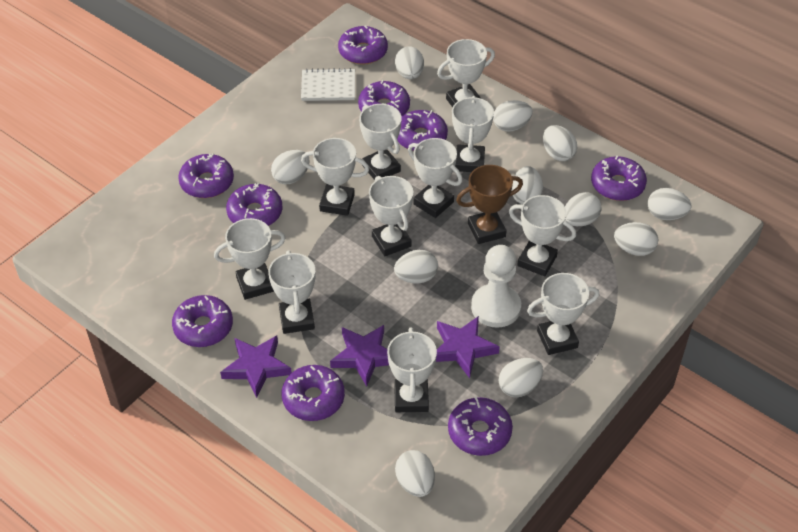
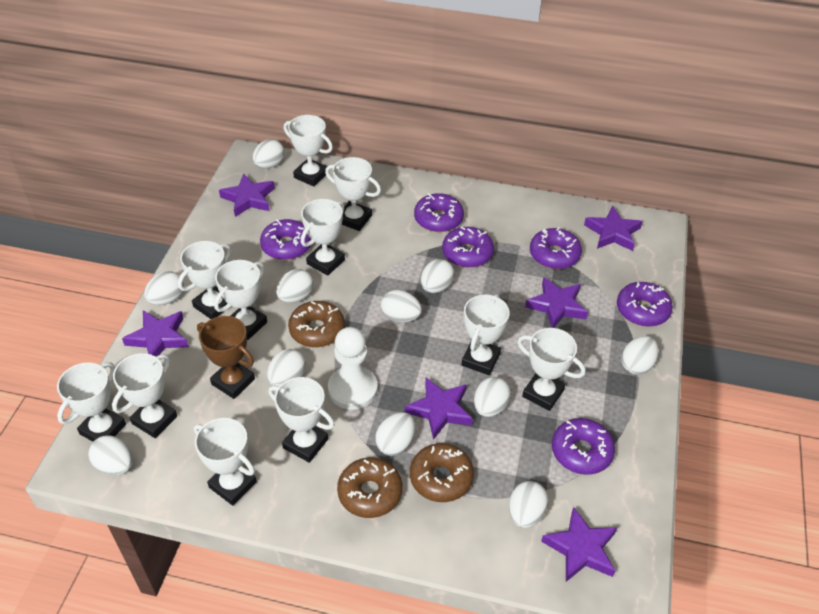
brown donut: 0 -> 3
purple donut: 9 -> 6
purple star: 3 -> 6
white notebook: 1 -> 0

